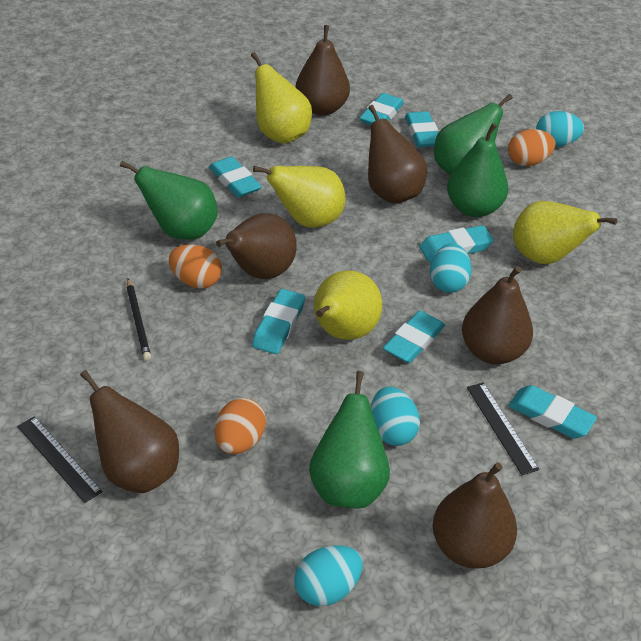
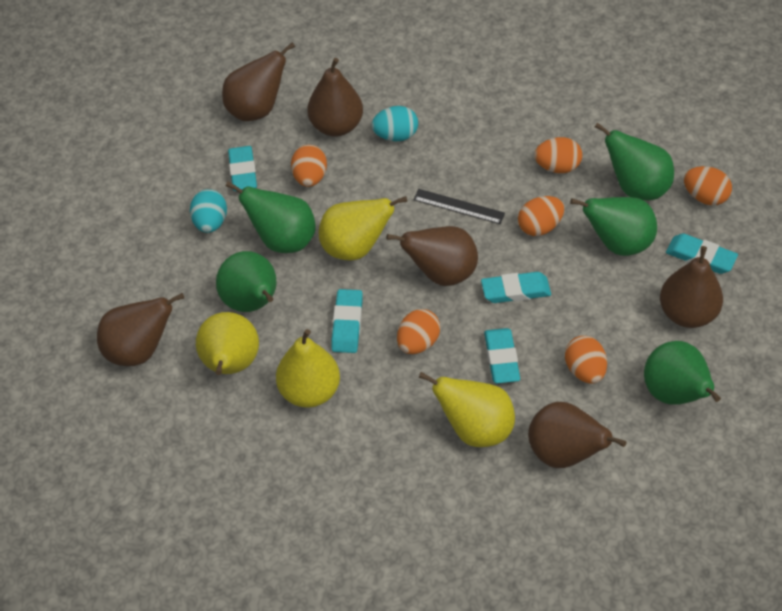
black pencil: 1 -> 0
black ruler: 2 -> 1
green pear: 4 -> 5
orange egg: 3 -> 6
turquoise egg: 4 -> 2
turquoise eraser: 7 -> 5

